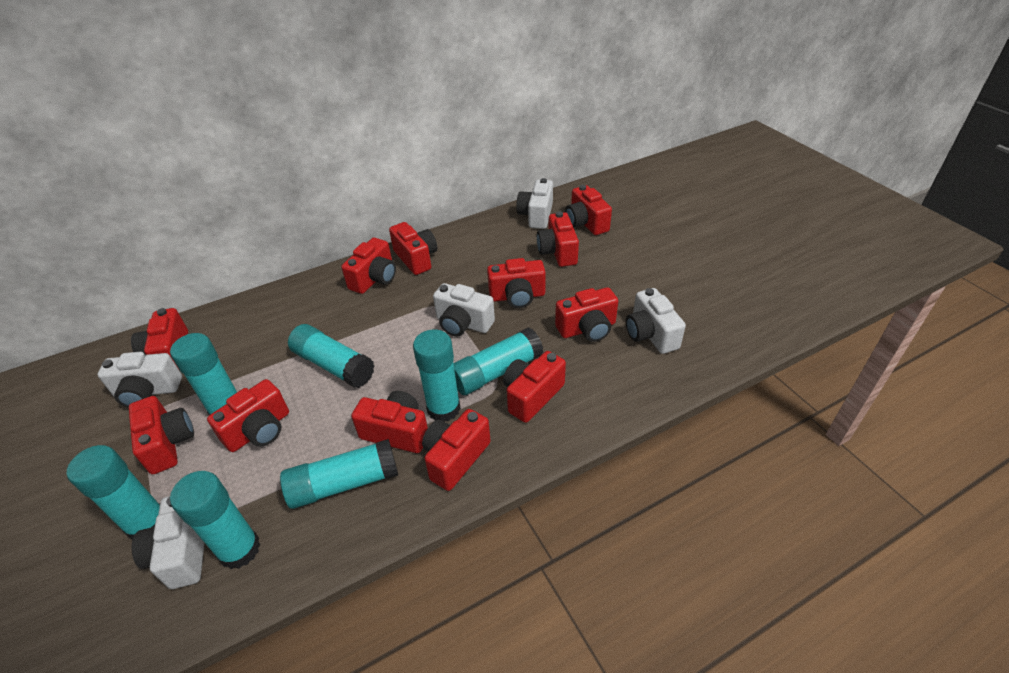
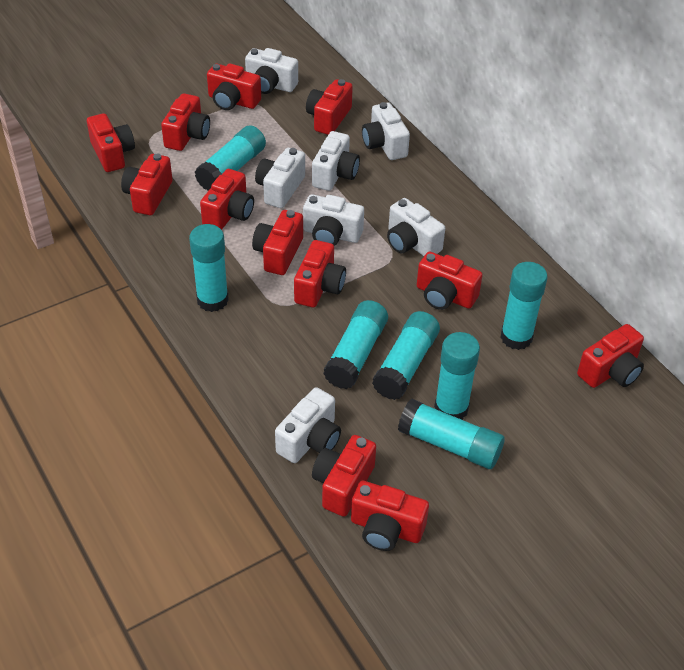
white camera: 5 -> 7

